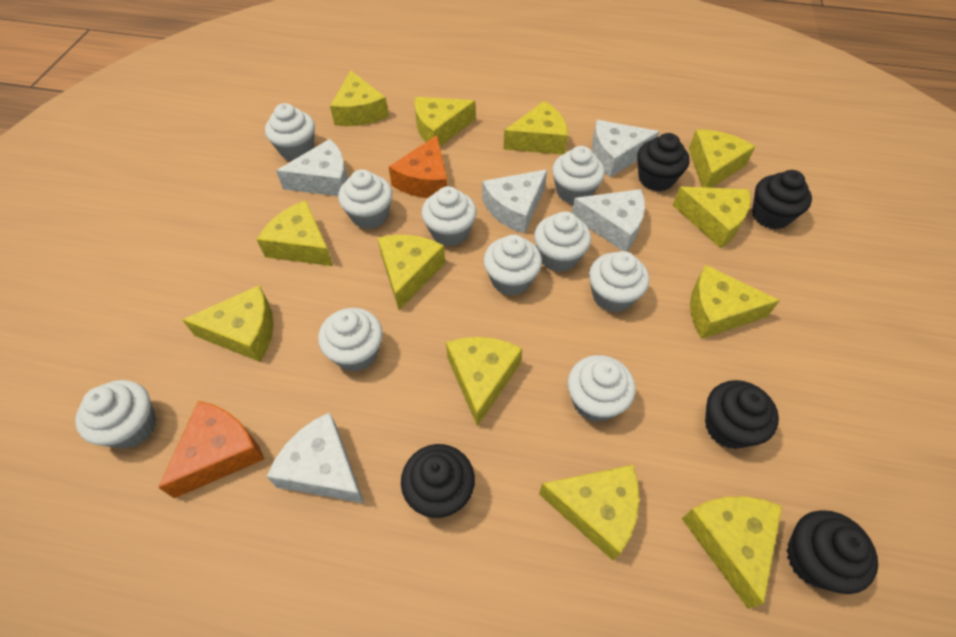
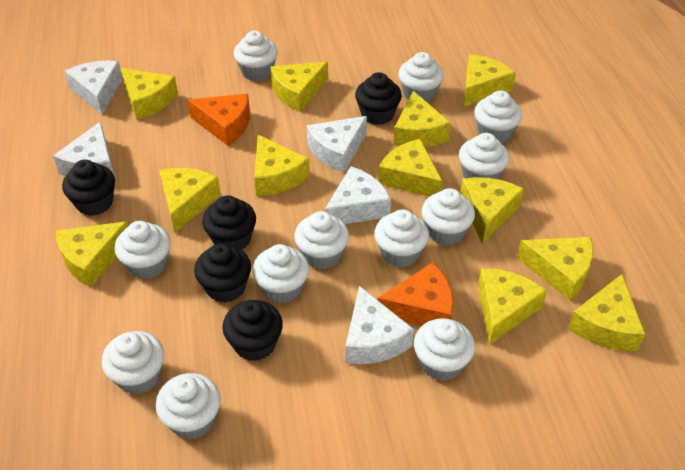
white cupcake: 10 -> 12

